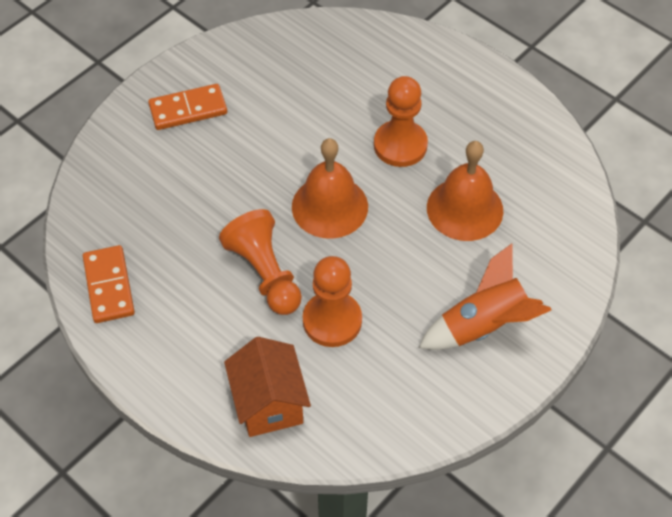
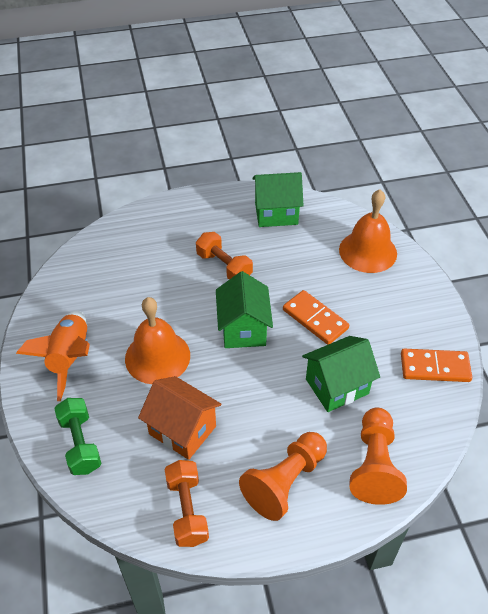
green dumbbell: 0 -> 1
green house: 0 -> 3
orange dumbbell: 0 -> 2
orange pawn: 3 -> 2

